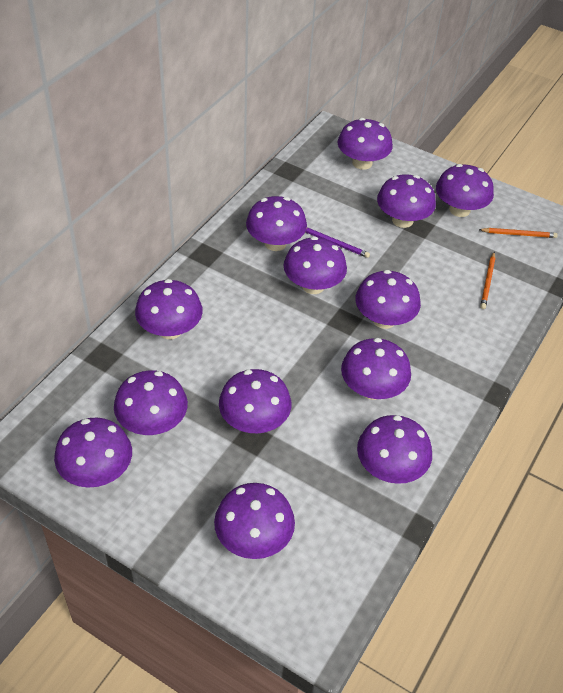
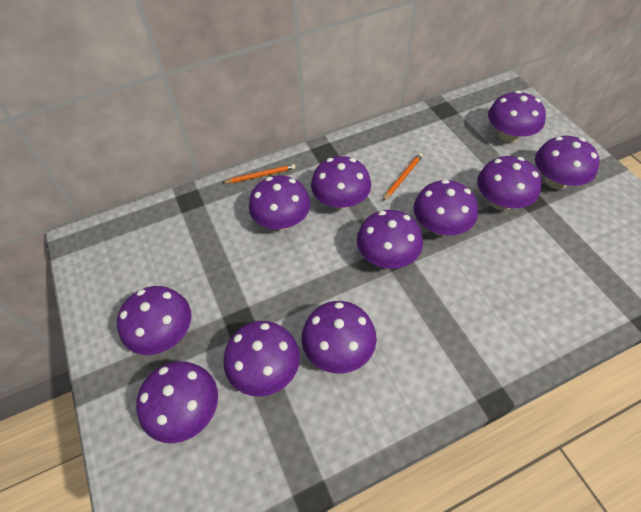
purple mushroom: 13 -> 11
purple pencil: 1 -> 0

